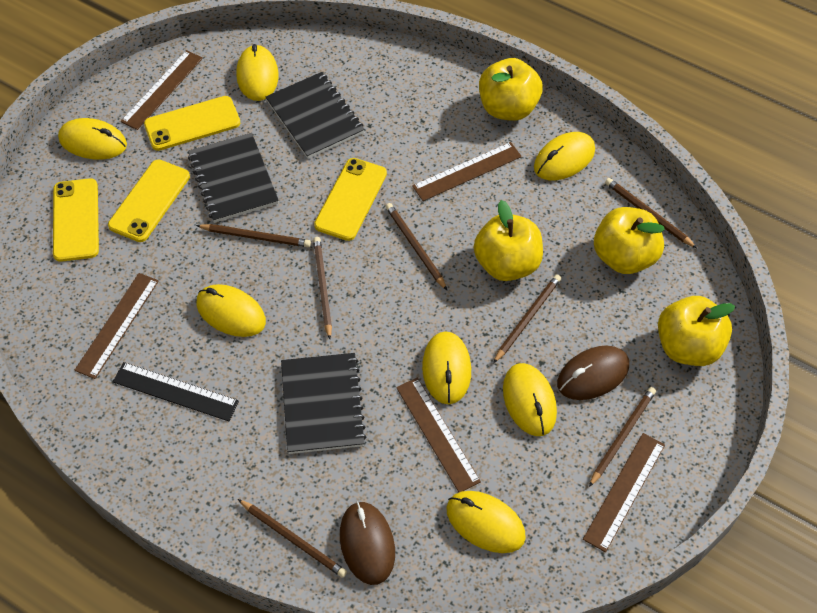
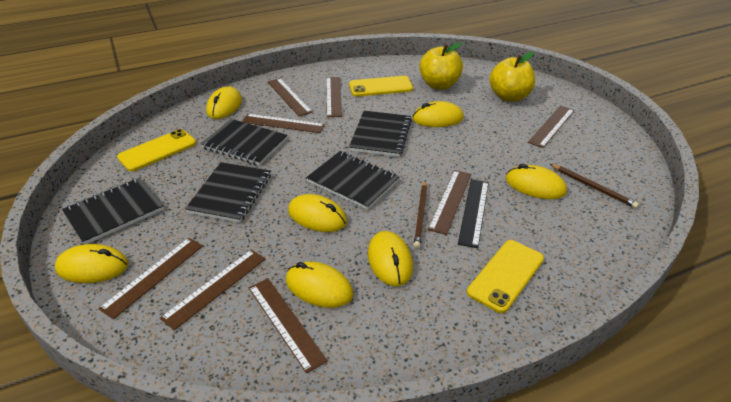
black notebook: 3 -> 5
brown mouse: 2 -> 0
brown pencil: 7 -> 2
brown ruler: 5 -> 8
yellow apple: 4 -> 2
yellow phone: 4 -> 3

